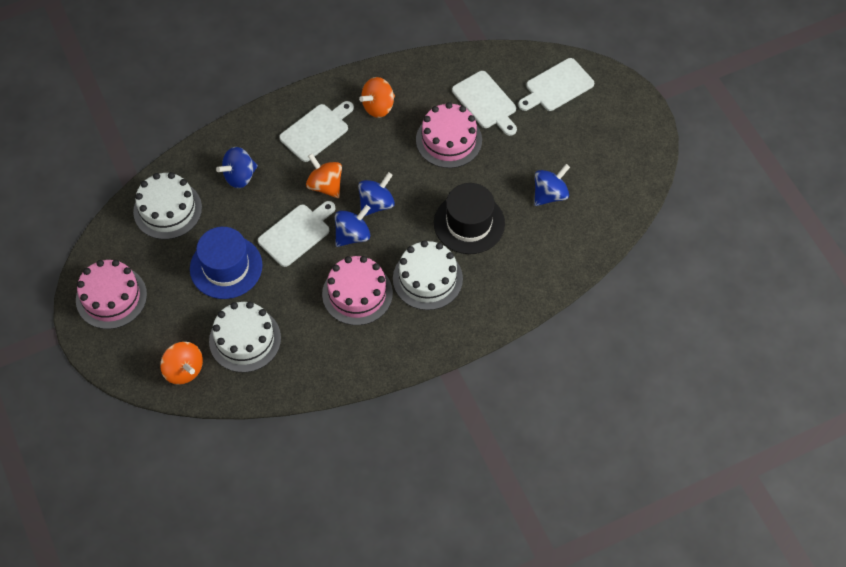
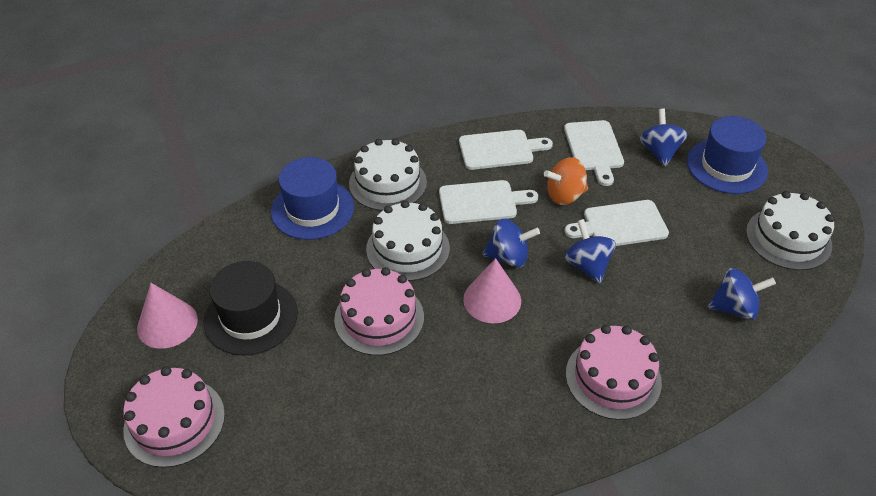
blue hat: 1 -> 2
orange spinning top: 3 -> 1
pink cone: 0 -> 2

